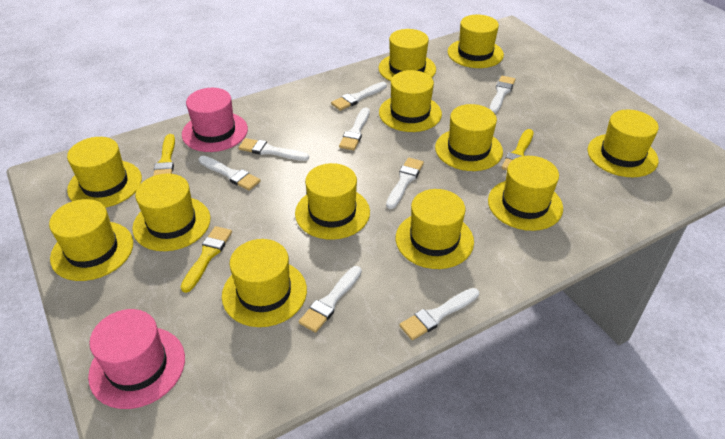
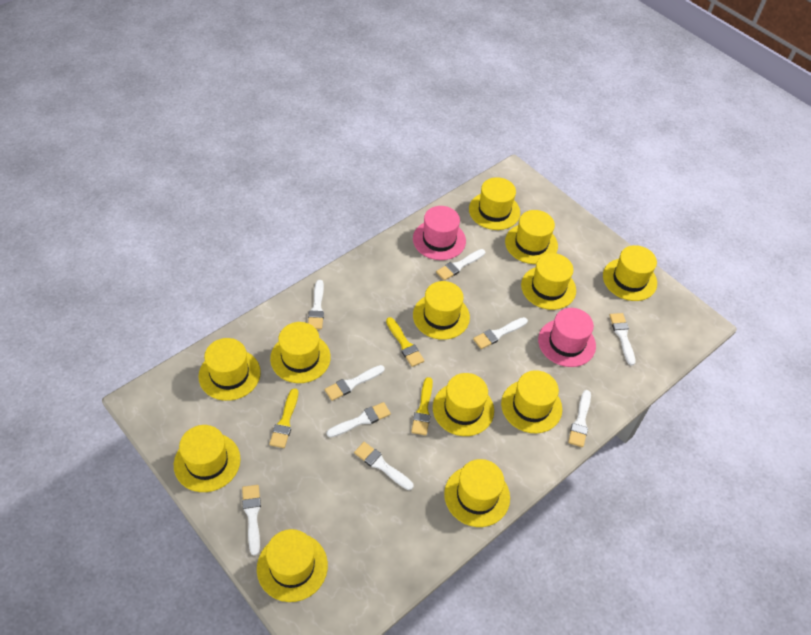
white brush: 8 -> 9

